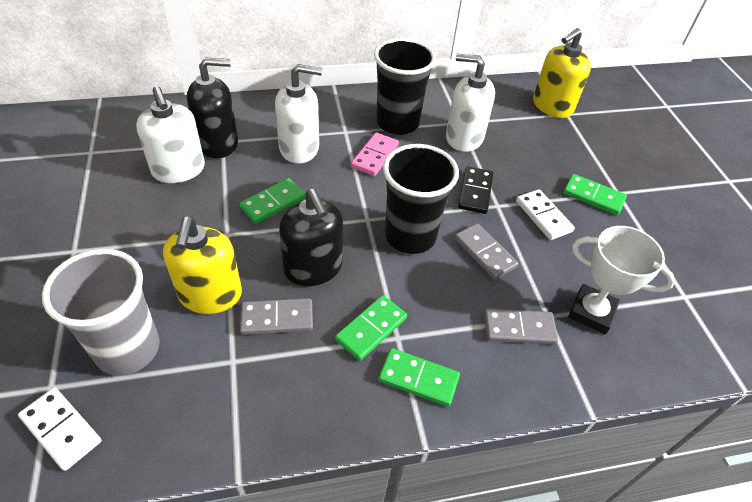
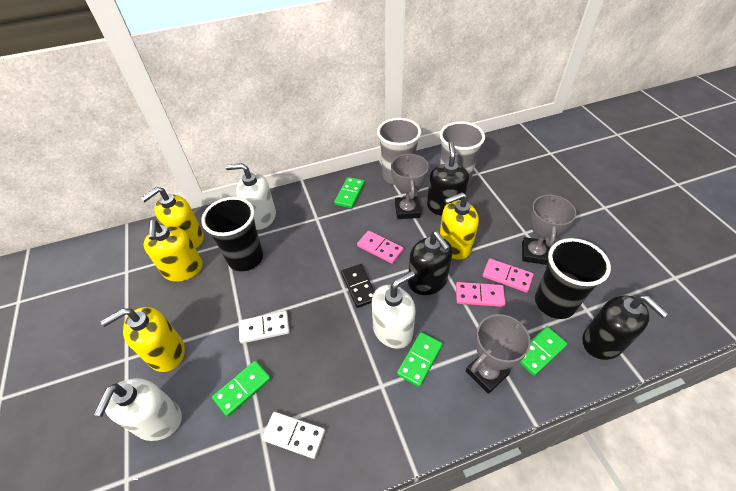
black soap dispenser: 2 -> 3
grey cup: 1 -> 2
grey domino: 3 -> 0
grey trophy: 0 -> 3
pink domino: 1 -> 3
white trophy: 1 -> 0
yellow soap dispenser: 2 -> 4

